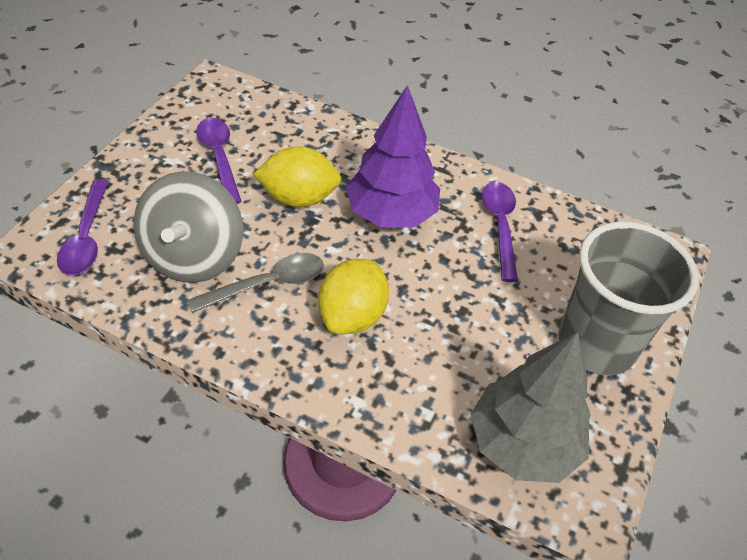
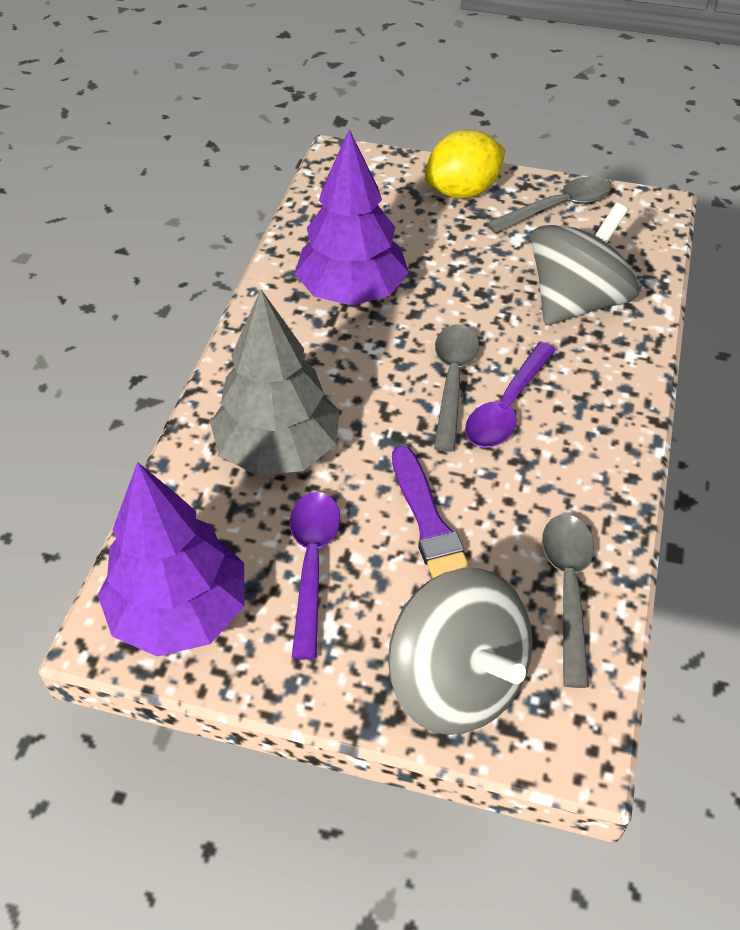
grey cup: 1 -> 0
grey spinning top: 1 -> 2
grey spoon: 1 -> 3
purple brush: 0 -> 1
purple spoon: 3 -> 2
purple tree: 1 -> 2
yellow lemon: 2 -> 1

